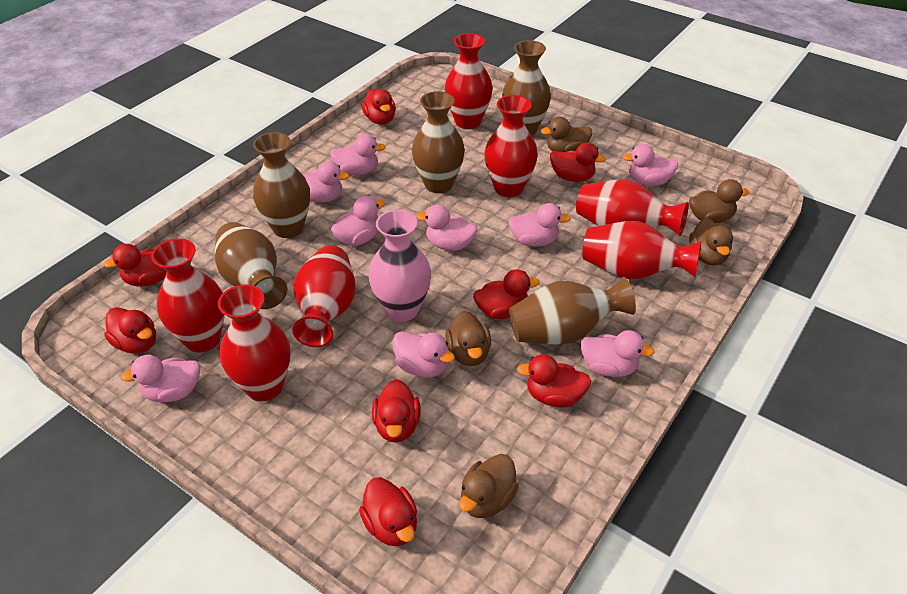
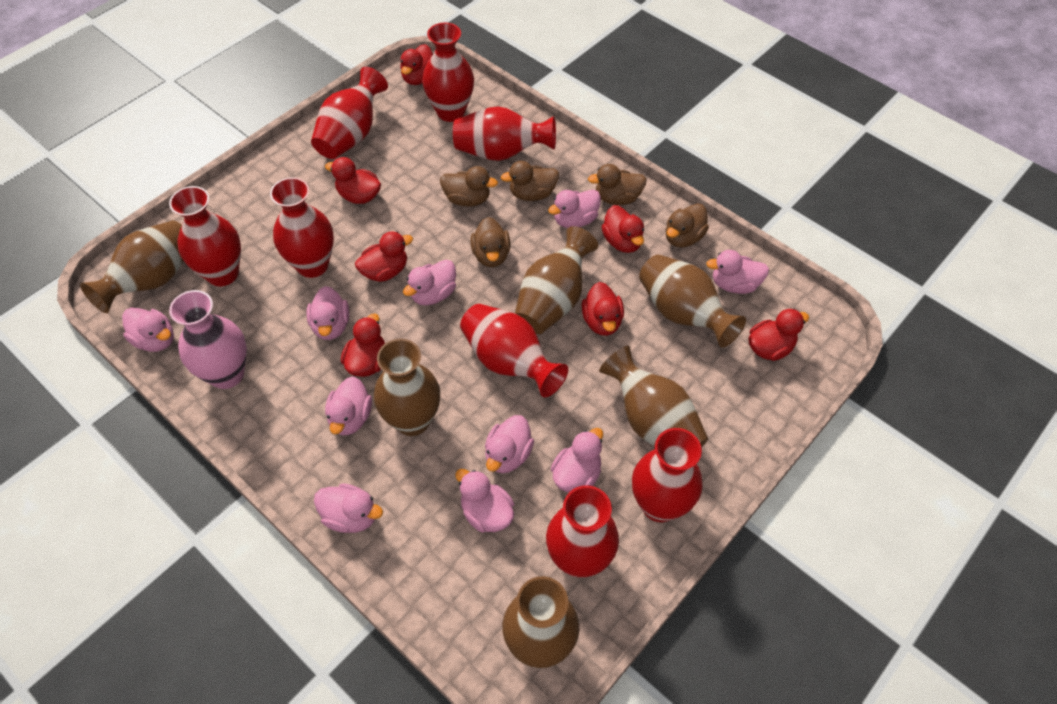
brown vase: 5 -> 6
pink duck: 9 -> 10
red duck: 8 -> 7
red vase: 7 -> 8

